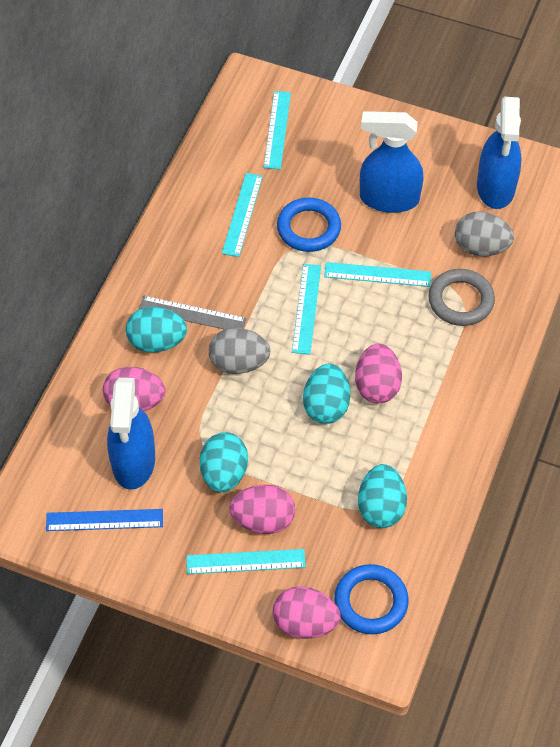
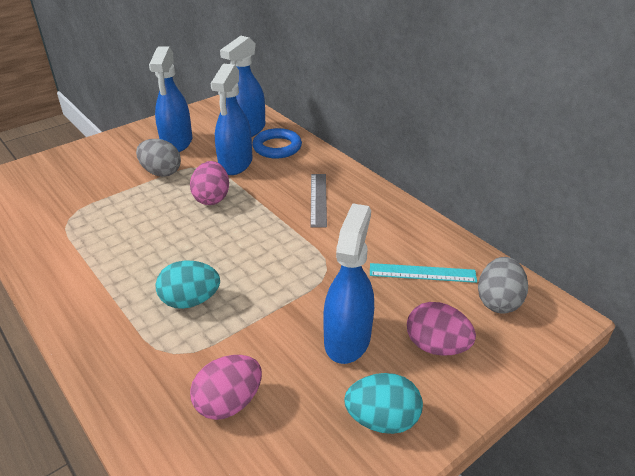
blue ring: 2 -> 1
blue ruler: 1 -> 0
blue spray bottle: 3 -> 4
grey ring: 1 -> 0
pink egg: 4 -> 3
turquoise egg: 4 -> 2
turquoise ruler: 5 -> 1

